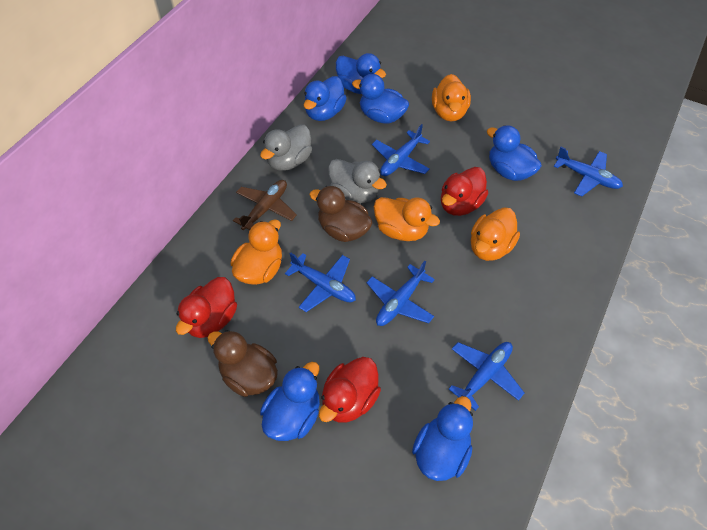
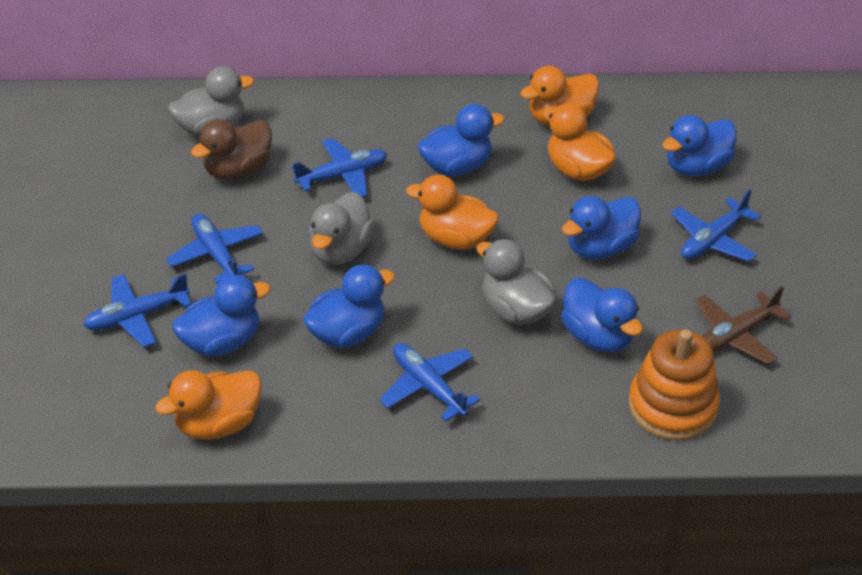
brown duck: 2 -> 1
grey duck: 2 -> 3
orange stacking toy: 0 -> 1
red duck: 3 -> 0

